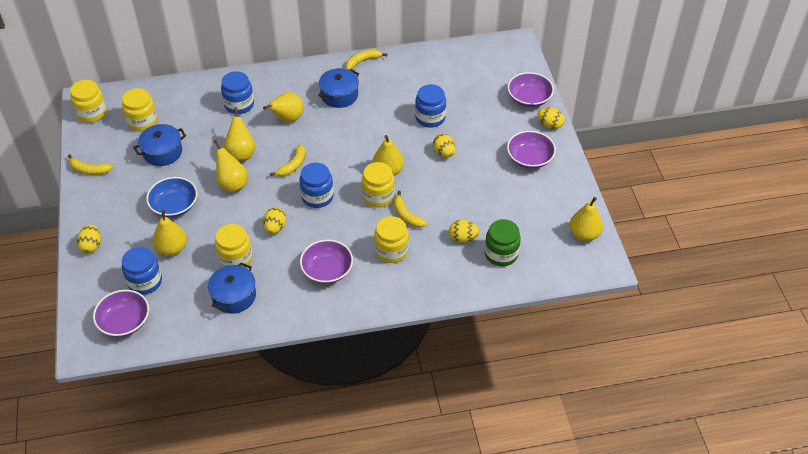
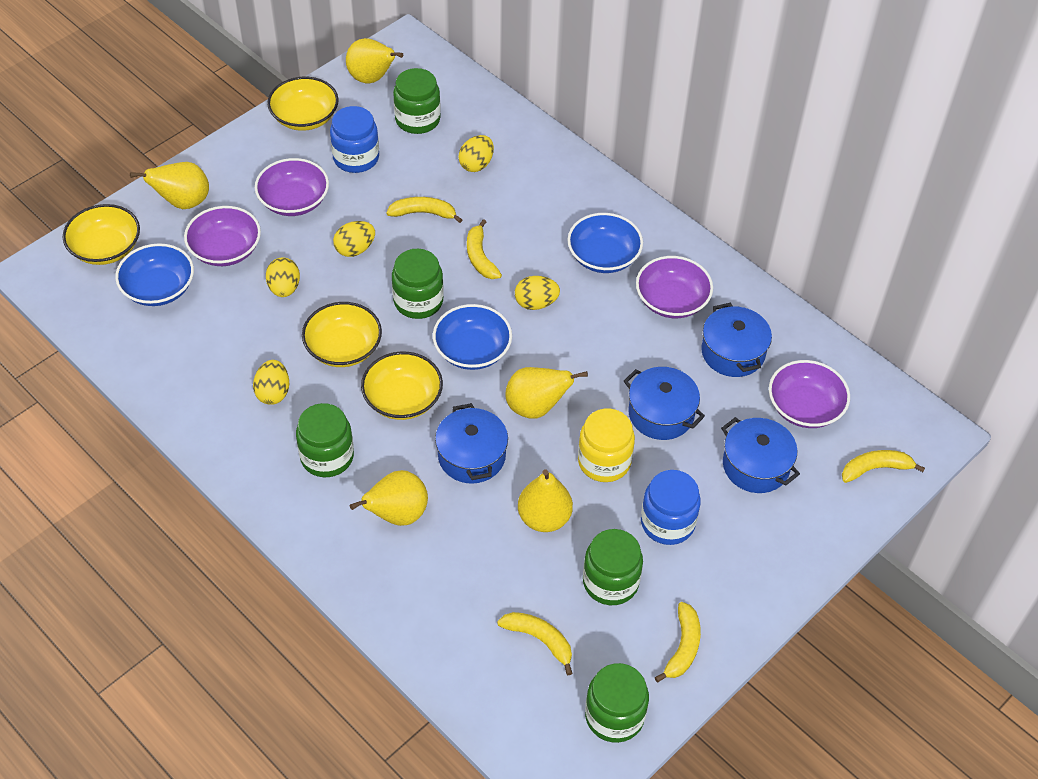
blue bowl: 1 -> 3
blue jar: 4 -> 2
blue pot: 3 -> 4
green jar: 1 -> 5
yellow banana: 4 -> 5
yellow bowl: 0 -> 4
yellow jar: 5 -> 1
yellow pear: 6 -> 5

